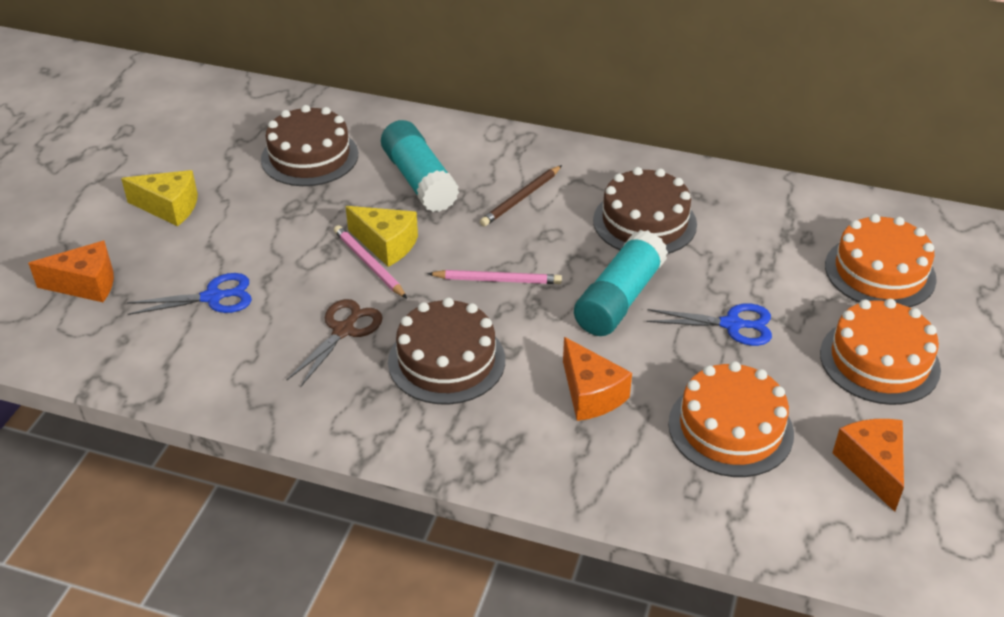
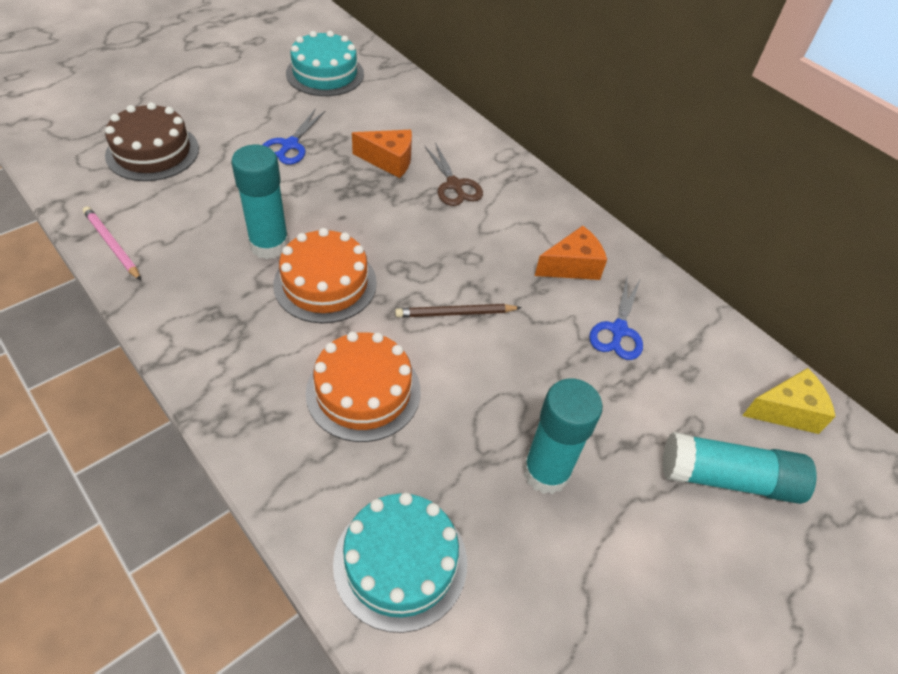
brown cake: 3 -> 1
orange cake: 3 -> 2
orange cheese: 3 -> 2
pink pencil: 2 -> 1
turquoise cake: 0 -> 2
turquoise glue stick: 2 -> 3
yellow cheese: 2 -> 1

